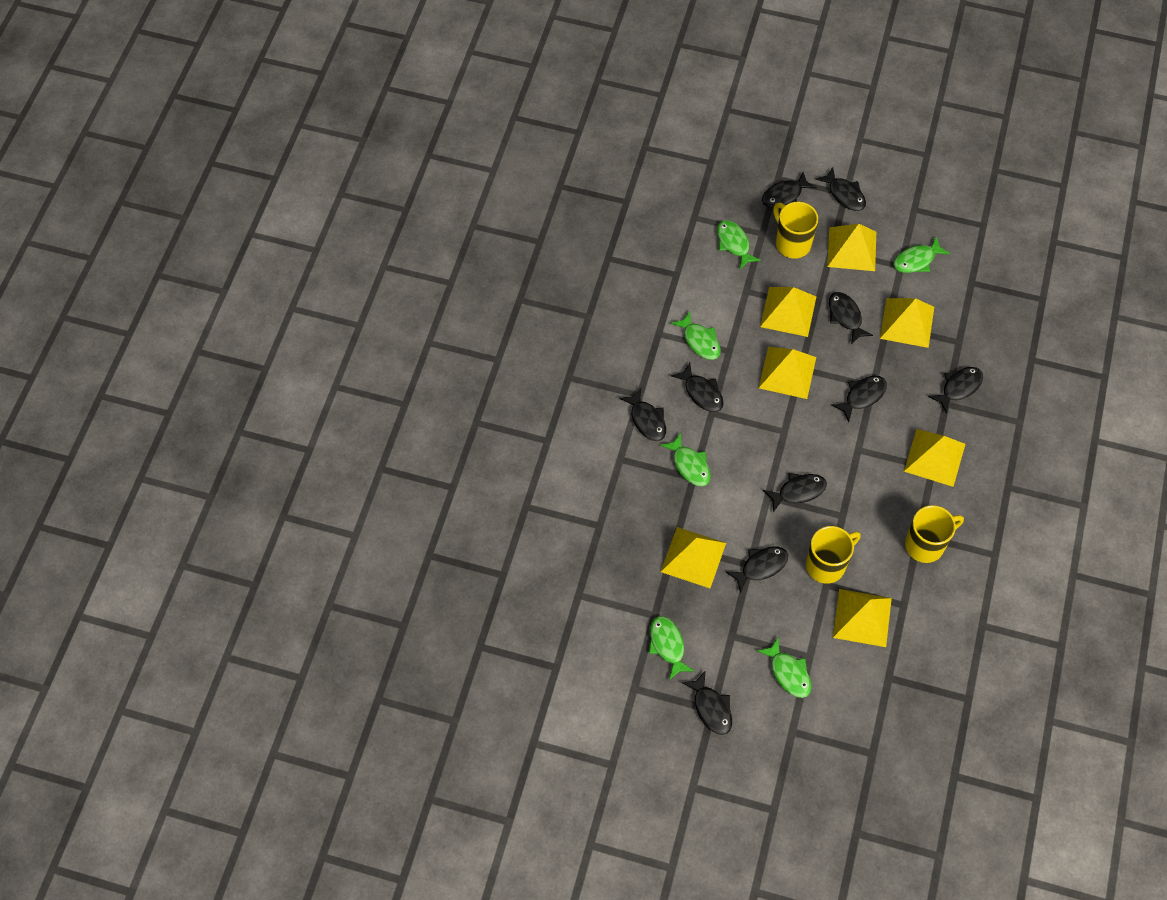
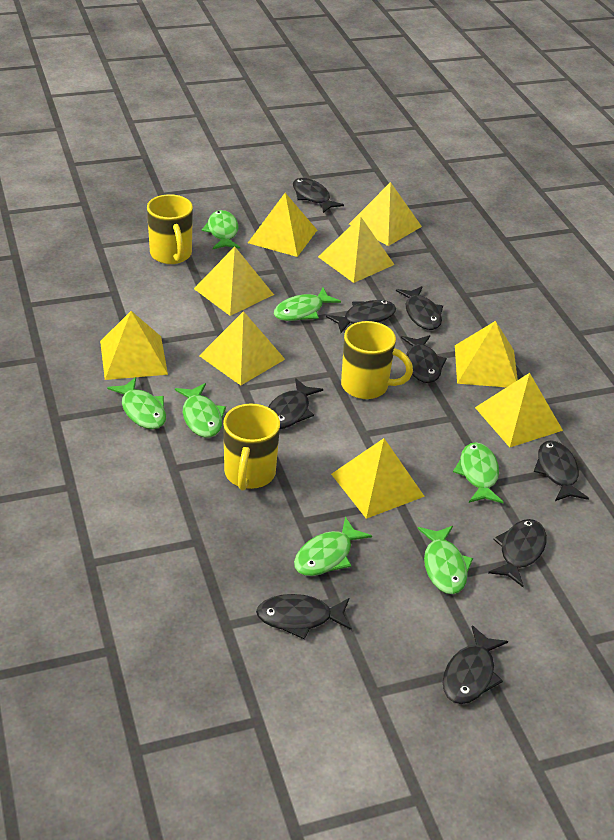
black fish: 10 -> 9
green fish: 6 -> 7
yellow pyramid: 7 -> 9

